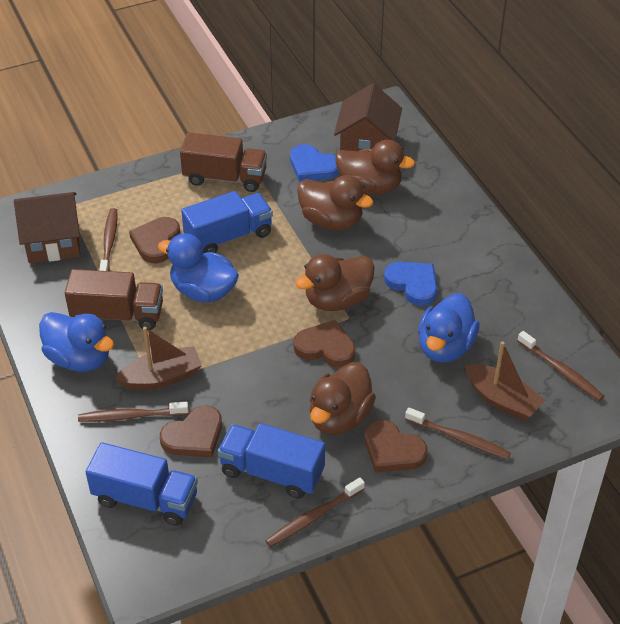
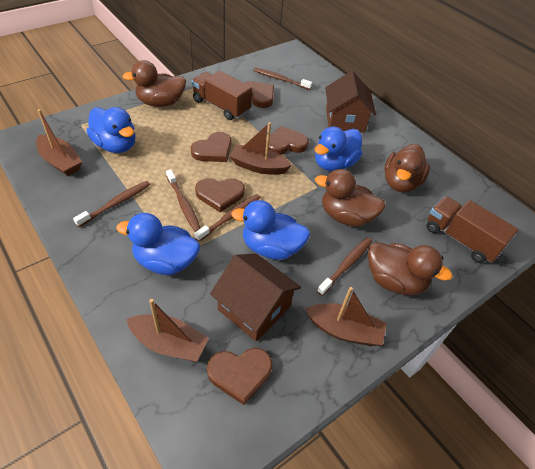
blue duck: 3 -> 4
blue heart: 2 -> 0
blue truck: 3 -> 0
brown boat: 2 -> 4
brown heart: 4 -> 5

